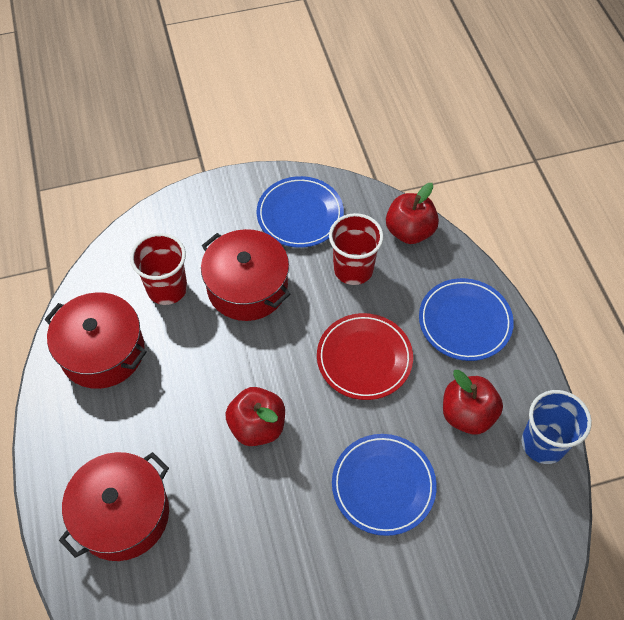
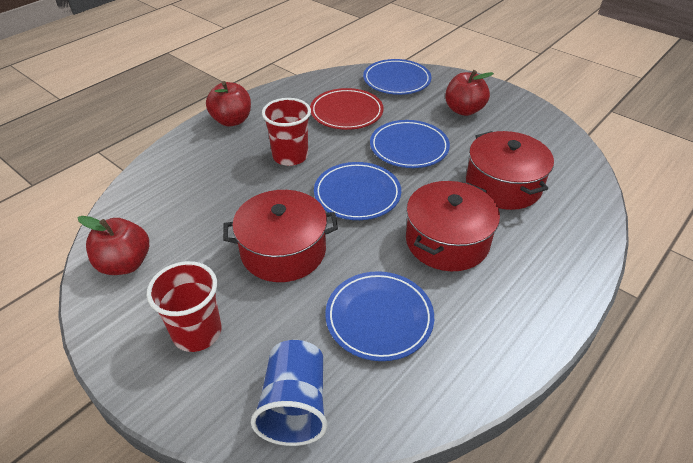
blue plate: 3 -> 4

